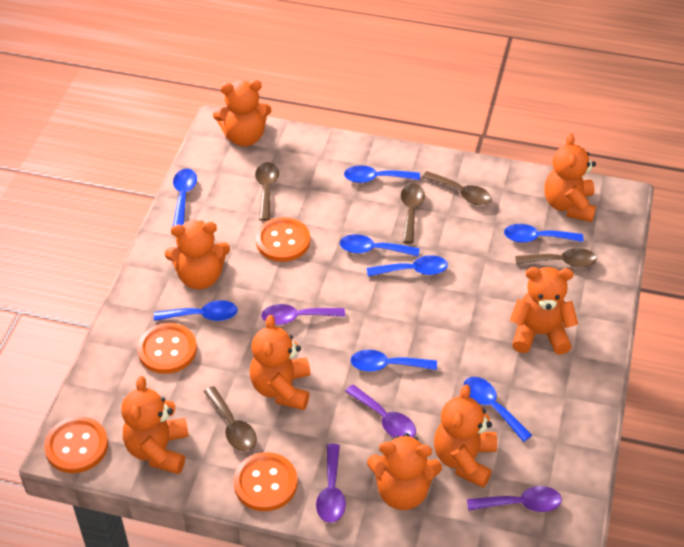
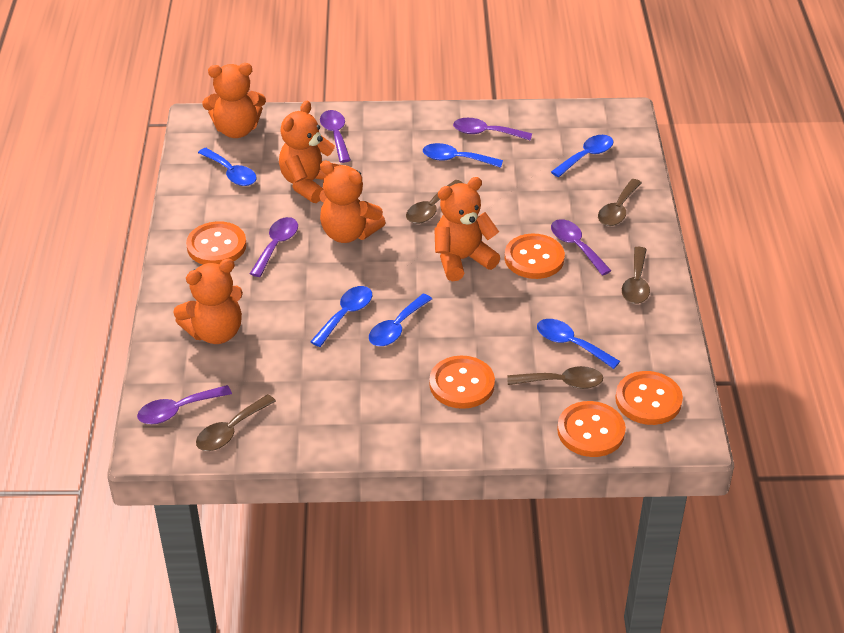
blue spoon: 8 -> 6
orange button: 4 -> 5
orange teddy bear: 8 -> 5
purple spoon: 4 -> 5

